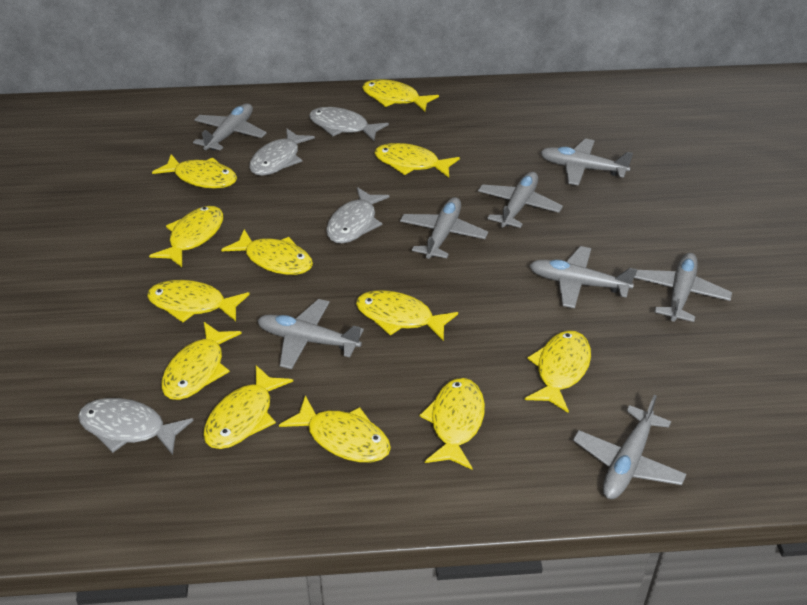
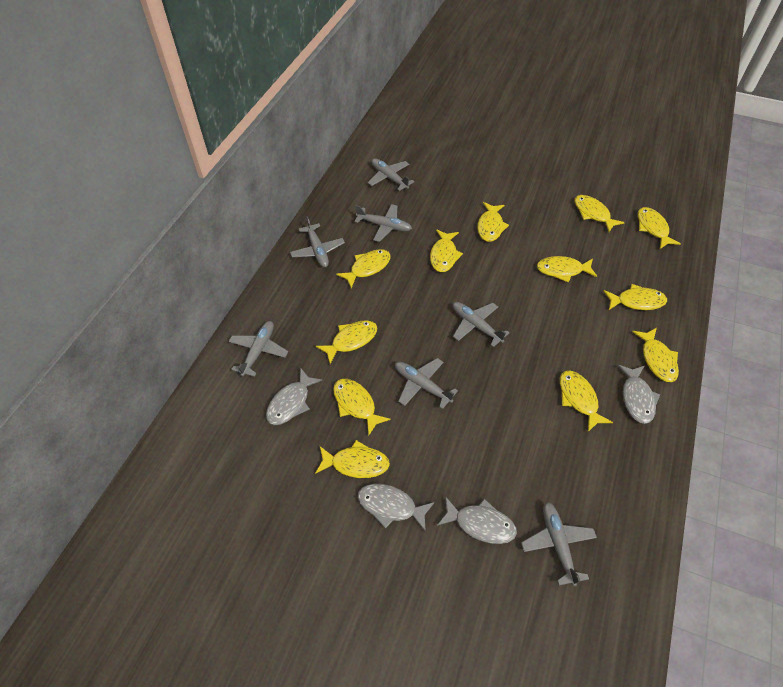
grey plane: 8 -> 7

